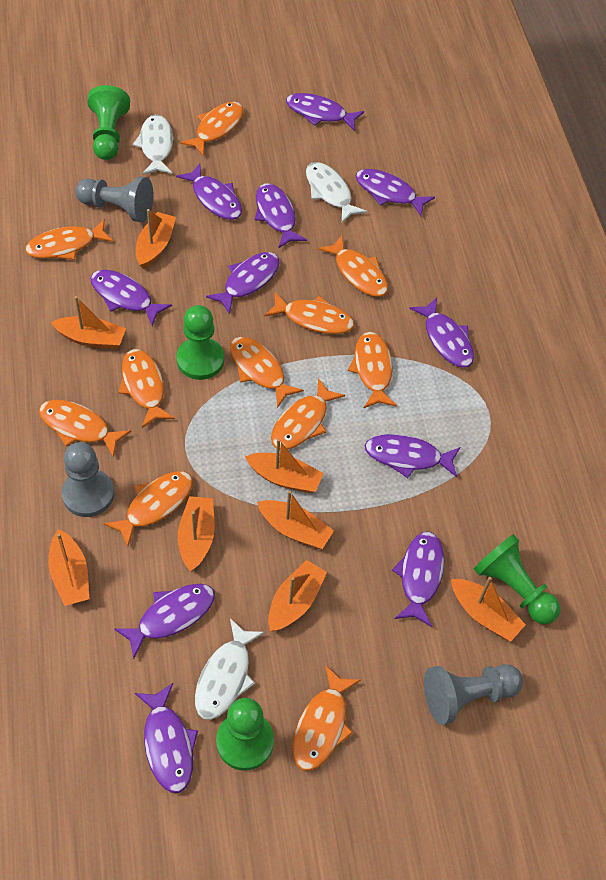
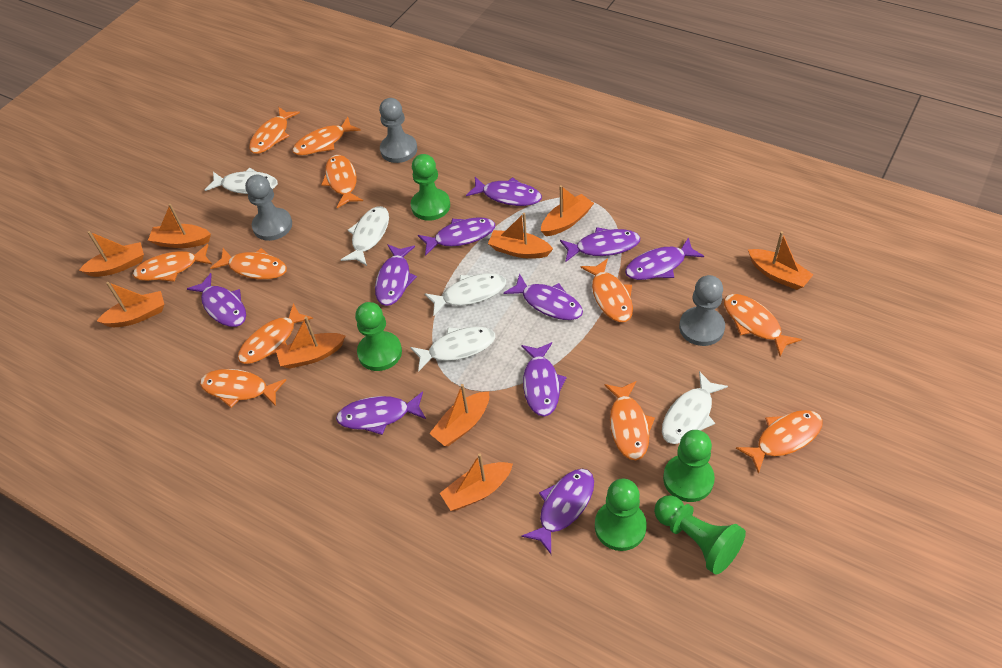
green pawn: 4 -> 5
orange boat: 8 -> 9
purple fish: 11 -> 10
white fish: 3 -> 5

